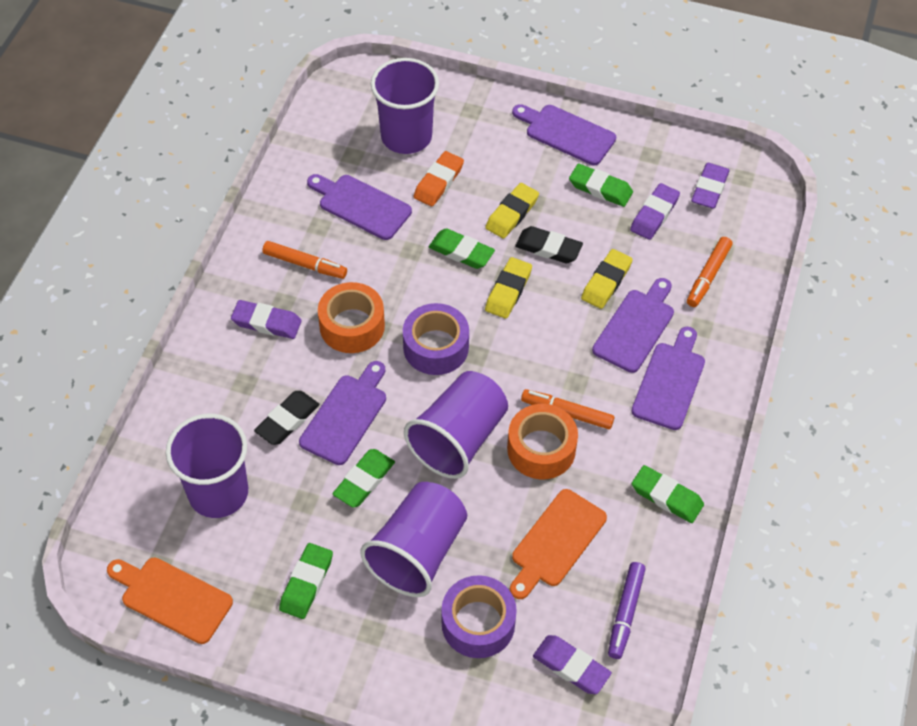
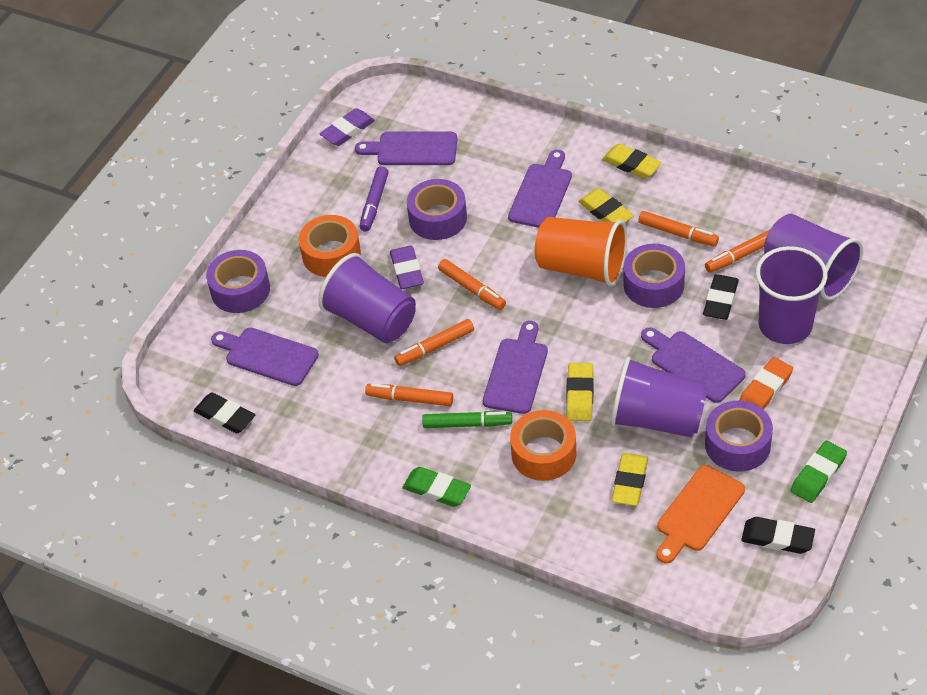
black eraser: 2 -> 3
green eraser: 5 -> 2
green marker: 0 -> 1
orange cup: 0 -> 1
orange cutting board: 2 -> 1
orange marker: 3 -> 5
purple eraser: 4 -> 2
purple tape: 2 -> 4
yellow eraser: 3 -> 4

